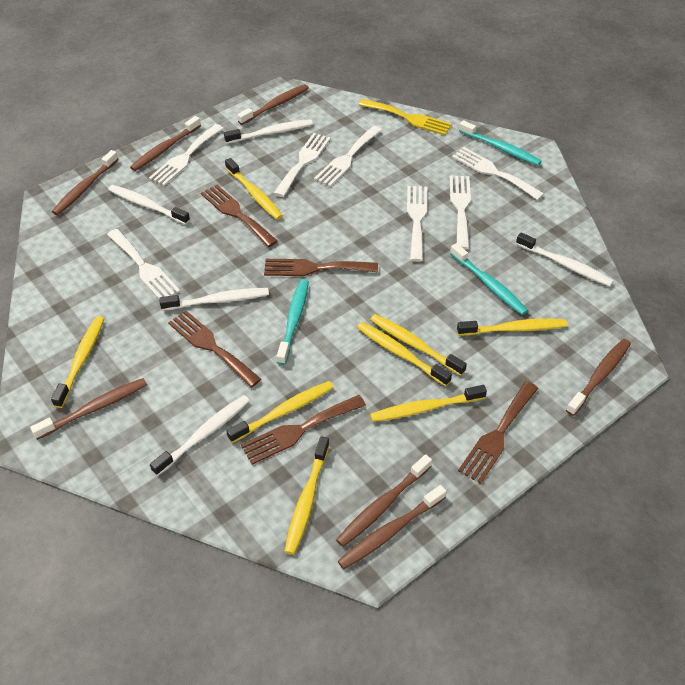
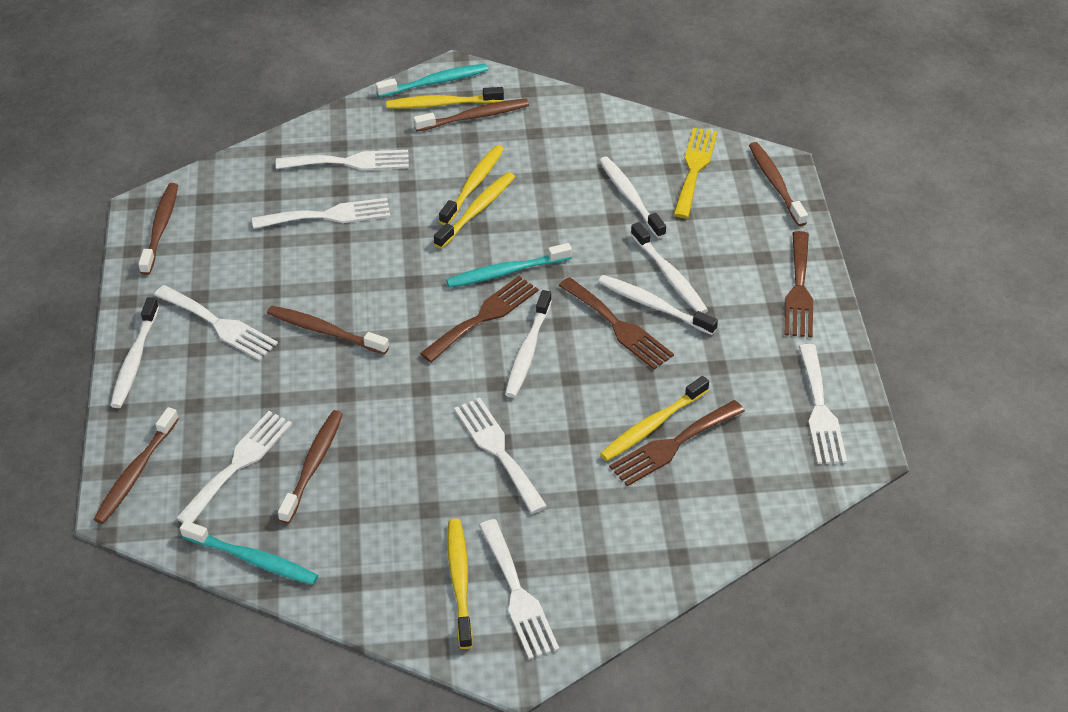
brown fork: 5 -> 4
brown toothbrush: 7 -> 6
yellow toothbrush: 8 -> 5

